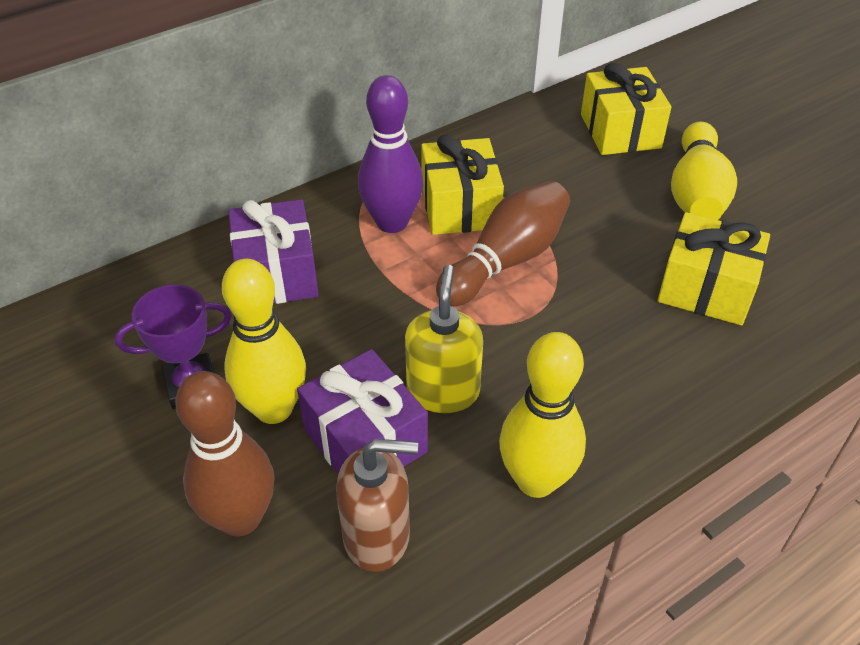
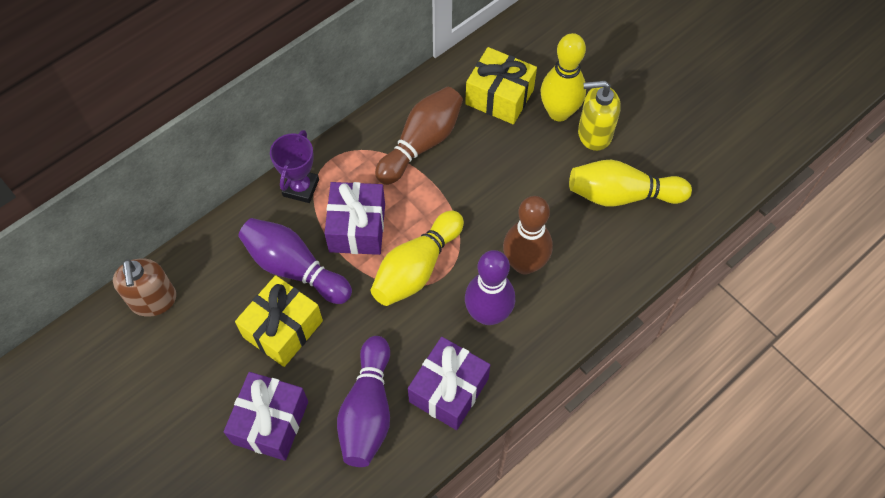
purple bowling pin: 1 -> 3
purple gift: 2 -> 3
yellow gift: 3 -> 2

